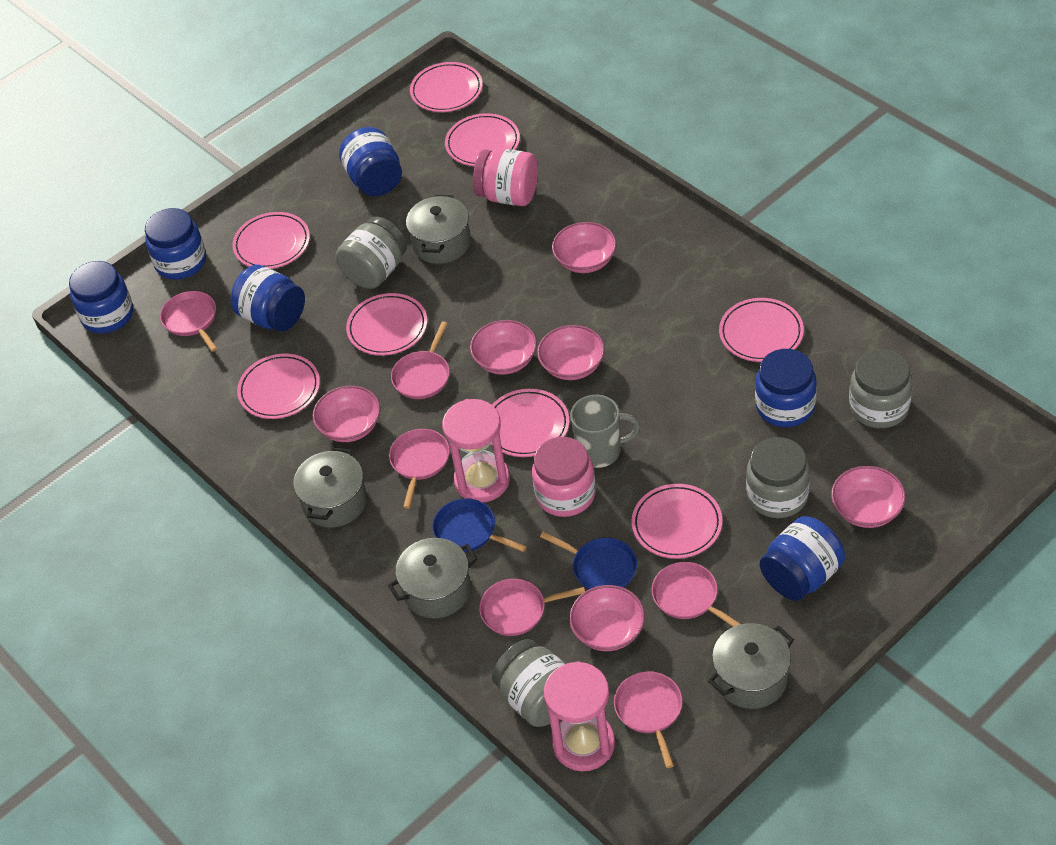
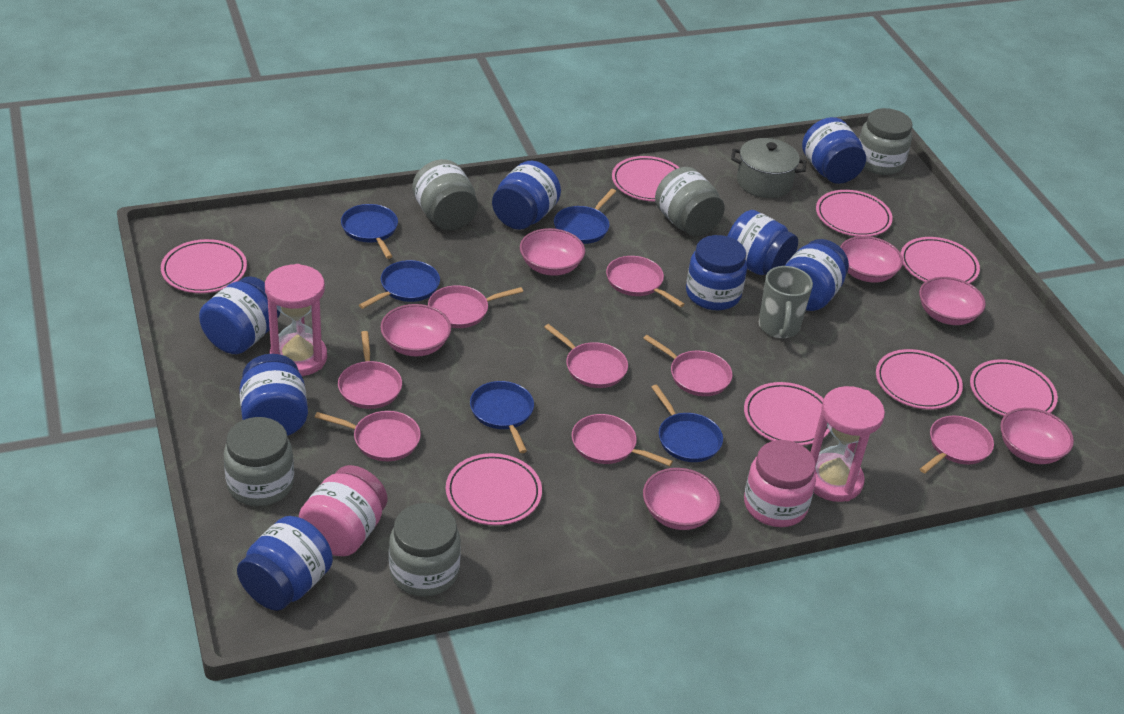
blue jar: 6 -> 8
blue pan: 2 -> 5
grey jar: 4 -> 5
grey pot: 4 -> 1
pink pan: 6 -> 8

